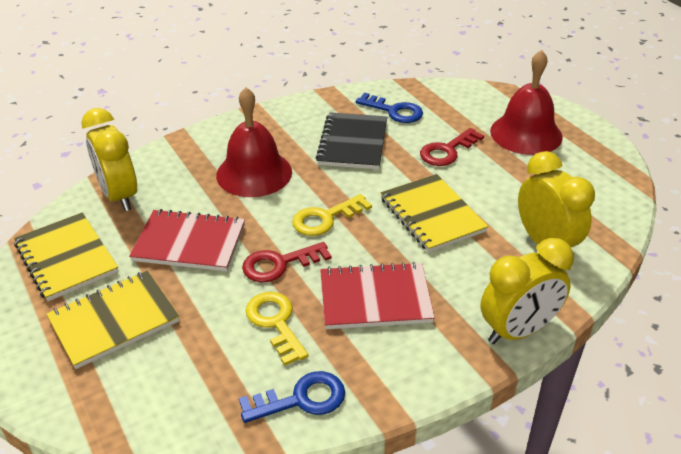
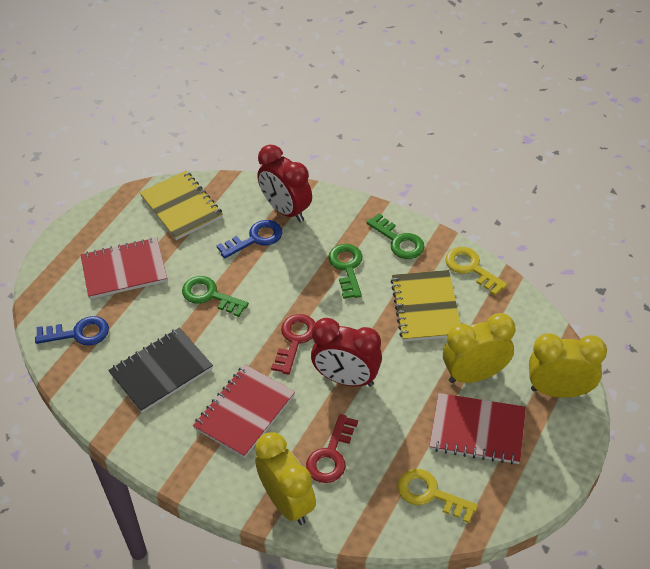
green key: 0 -> 3
red bell: 2 -> 0
red clock: 0 -> 2
red notebook: 2 -> 3
yellow notebook: 3 -> 2

